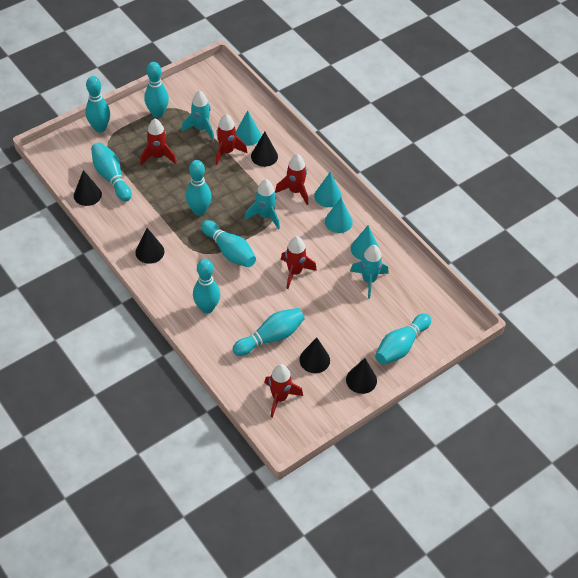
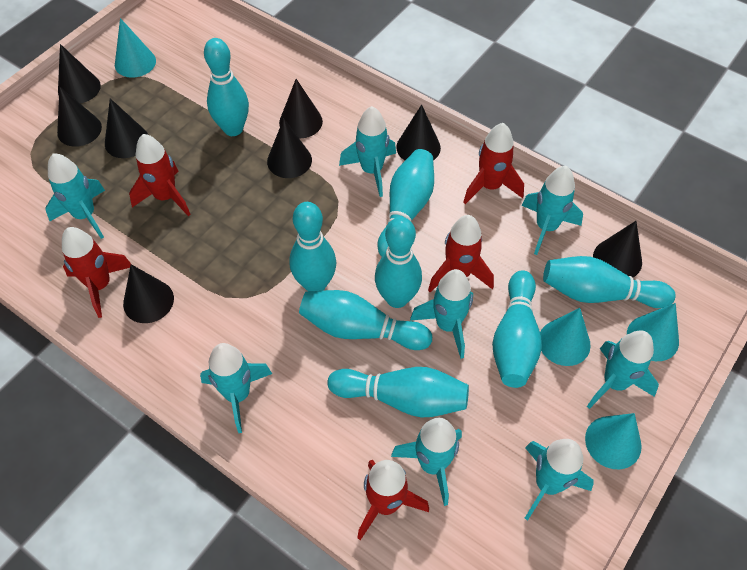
black cone: 5 -> 8
turquoise rocket: 3 -> 8

